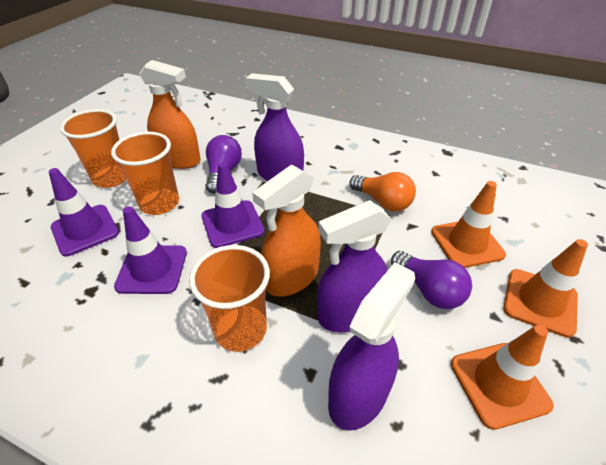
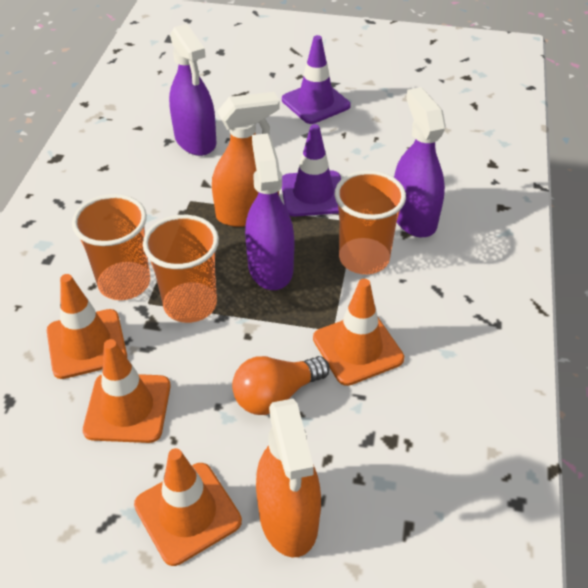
orange traffic cone: 3 -> 4
purple light bulb: 2 -> 0
purple traffic cone: 3 -> 2

